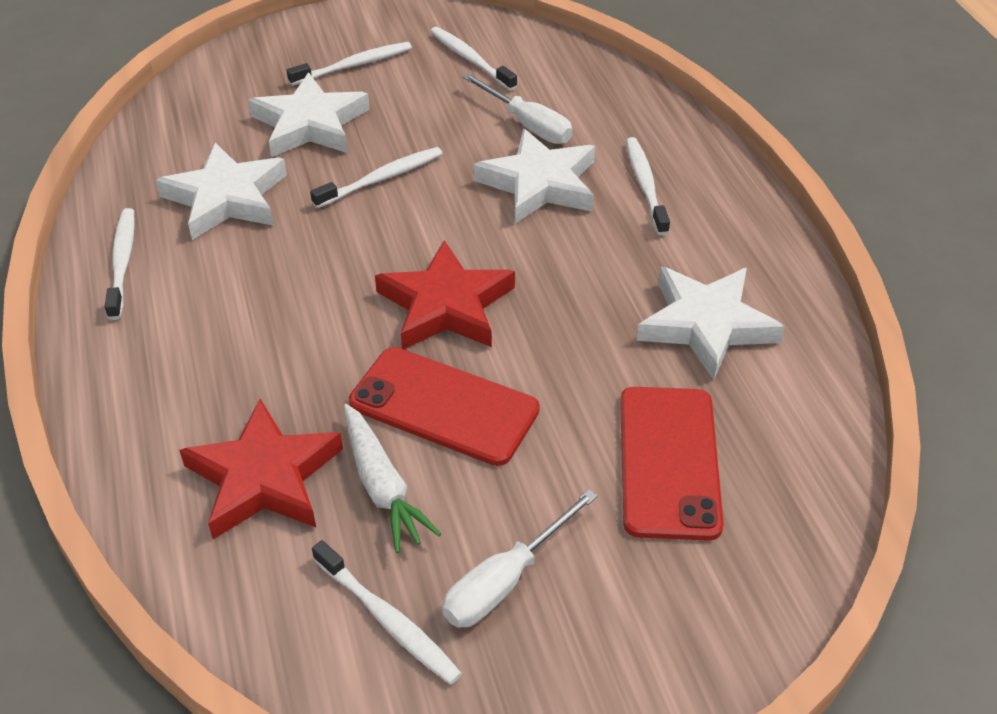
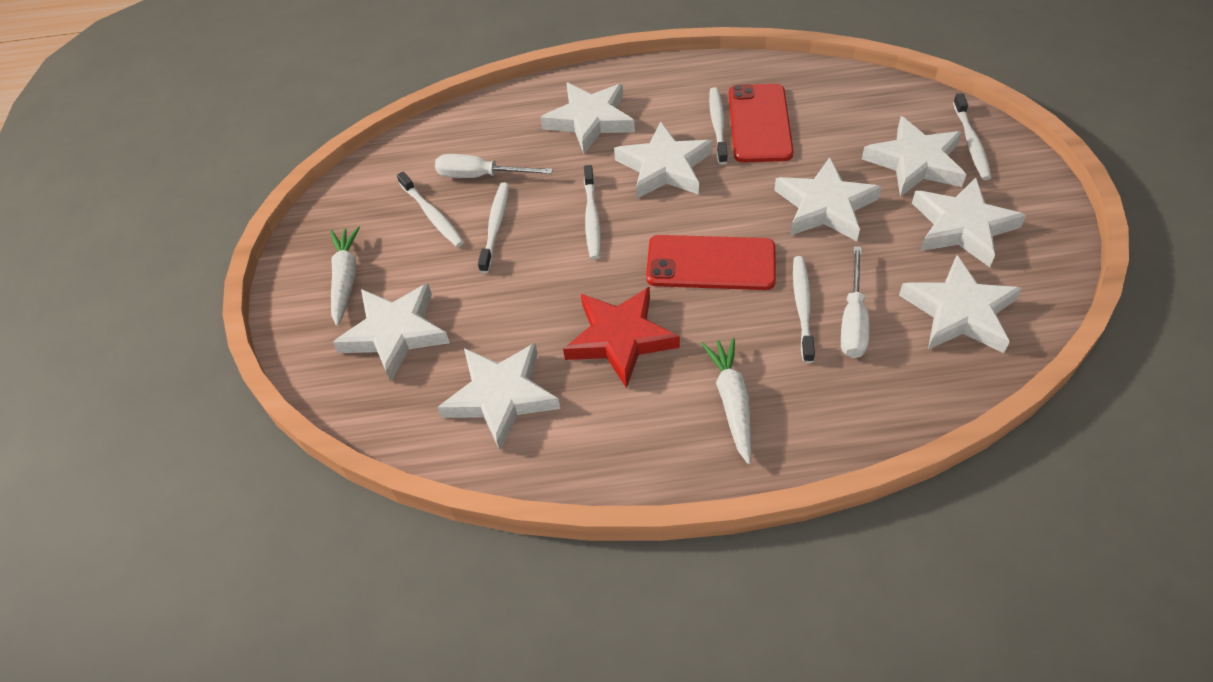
red star: 2 -> 1
white carrot: 1 -> 2
white star: 4 -> 8

